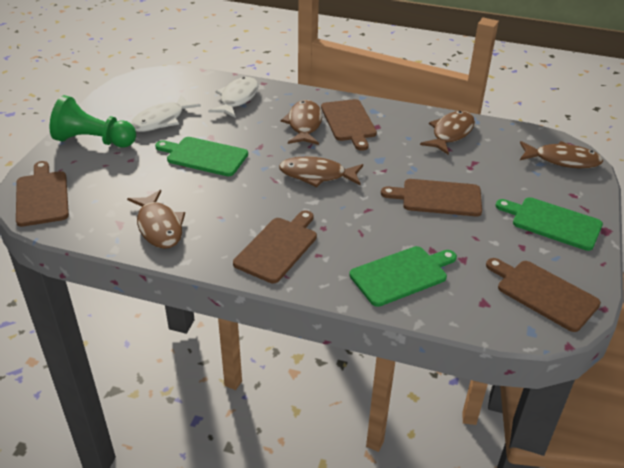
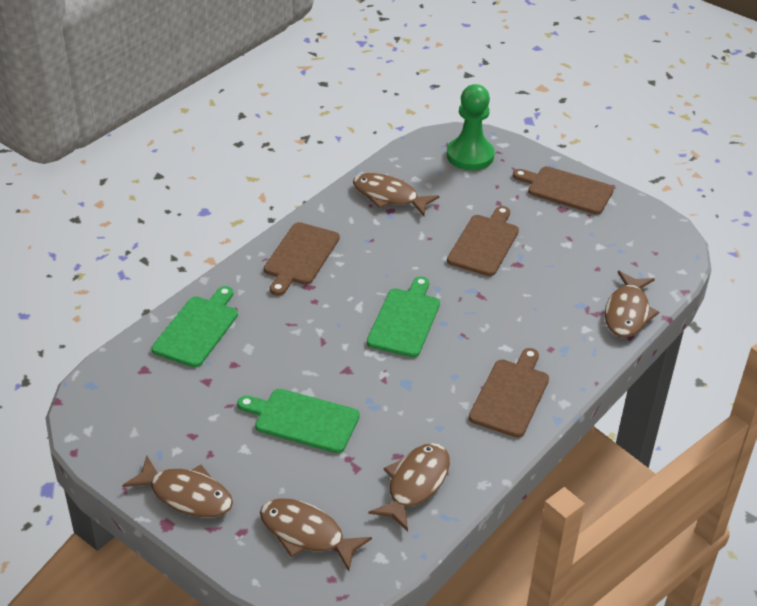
brown cutting board: 5 -> 4
white fish: 2 -> 0

